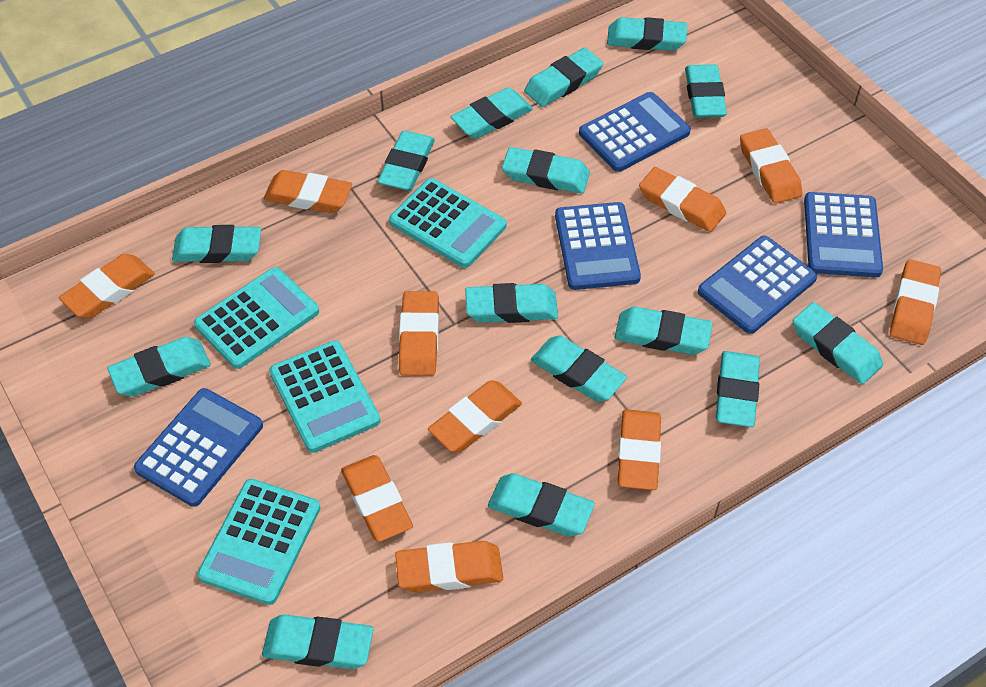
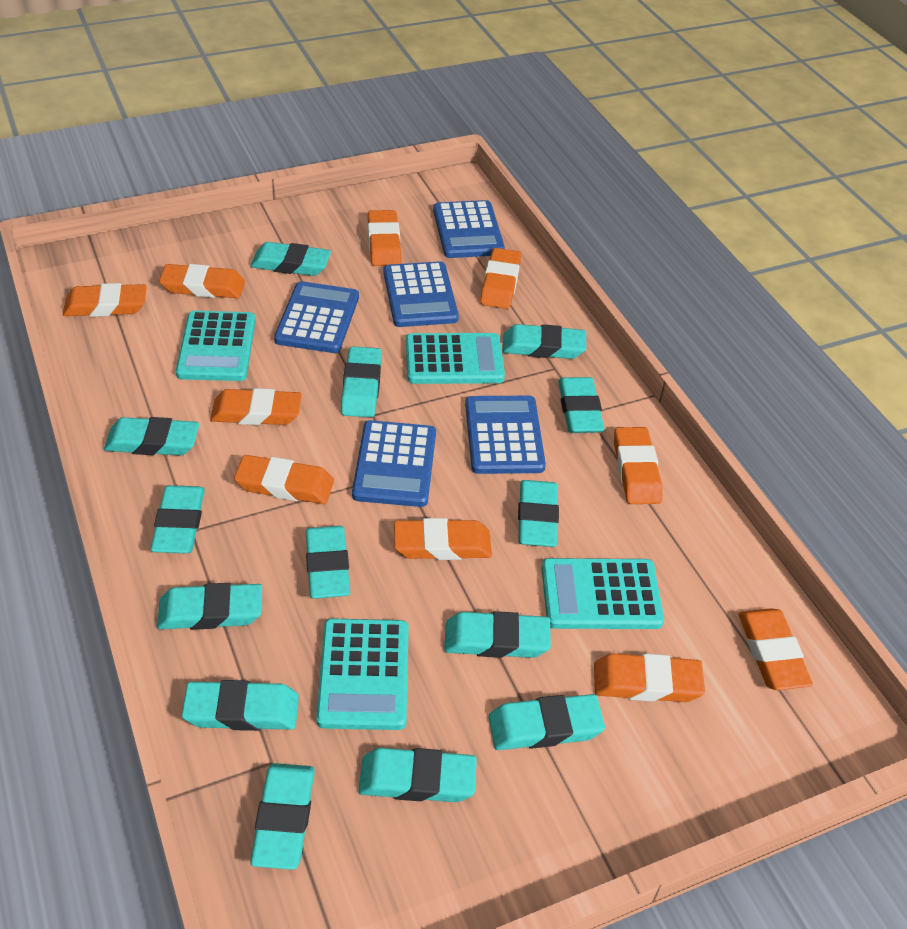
turquoise eraser: 15 -> 14

